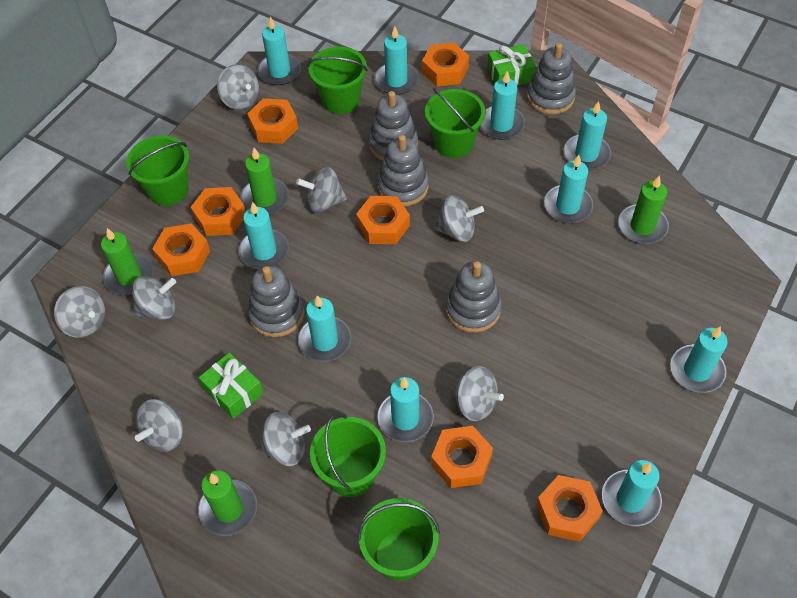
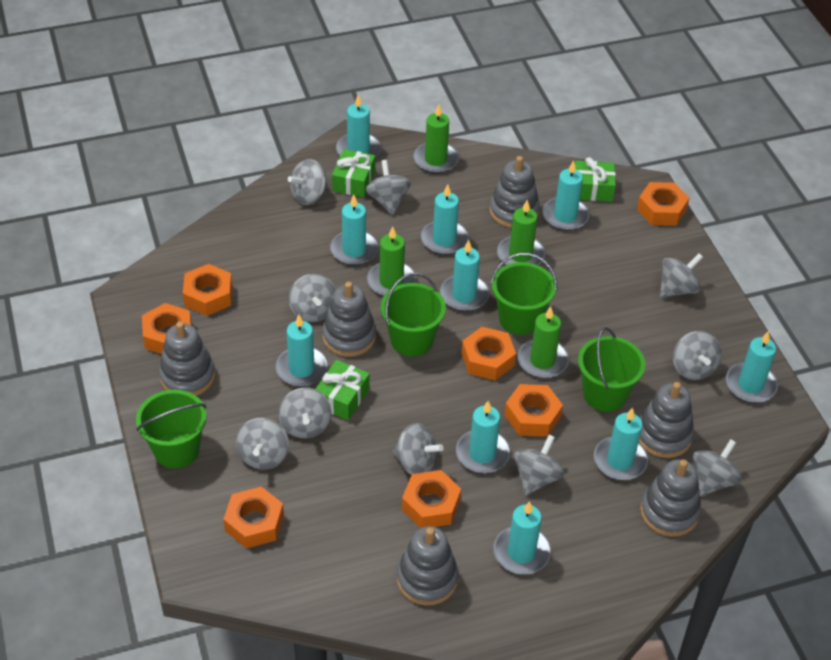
green bucket: 5 -> 4
green gift: 2 -> 3
grey spinning top: 8 -> 10
grey stacking toy: 5 -> 6

